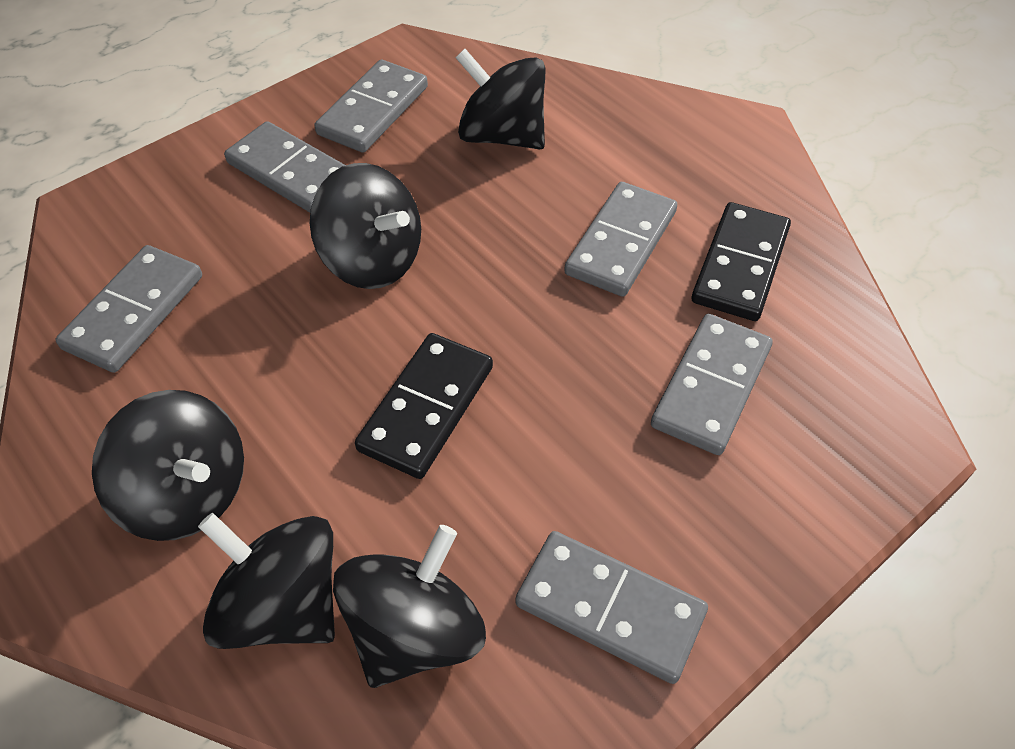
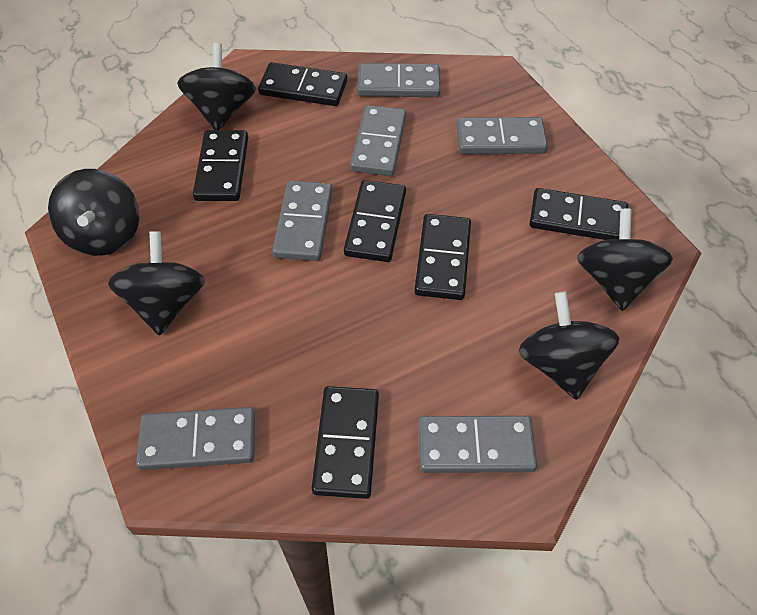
black domino: 2 -> 6

